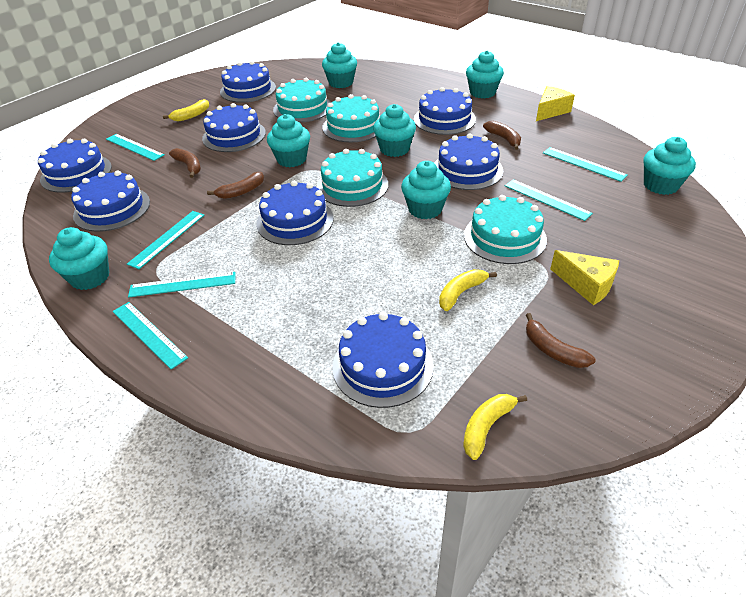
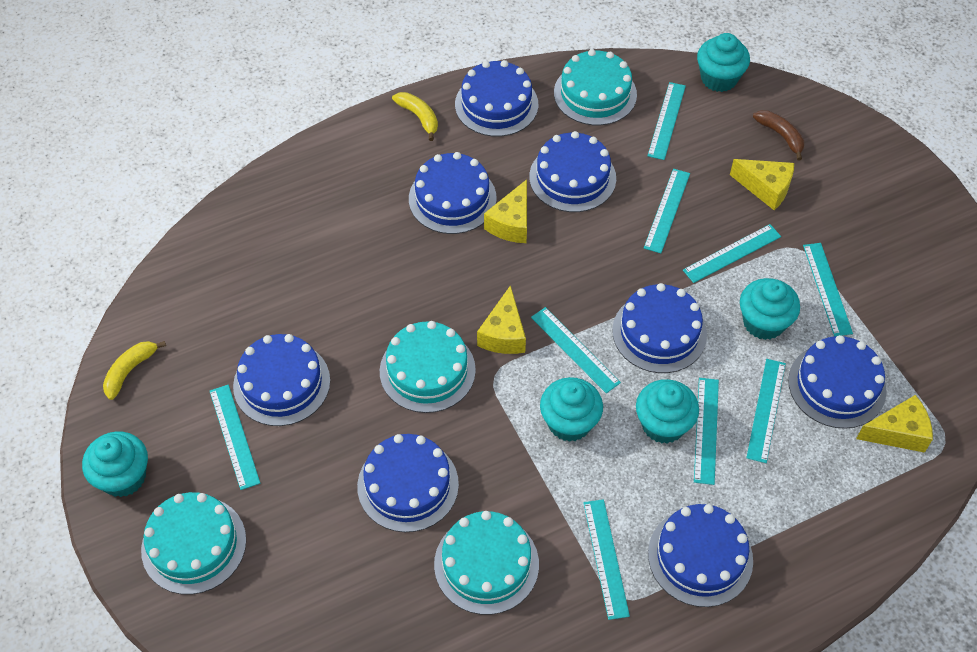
brown banana: 4 -> 1
turquoise cupcake: 7 -> 5
turquoise ruler: 6 -> 9
yellow banana: 3 -> 2
yellow cheese: 2 -> 4

